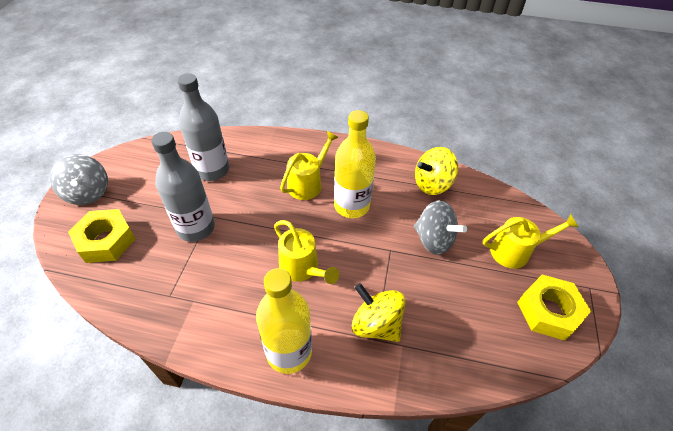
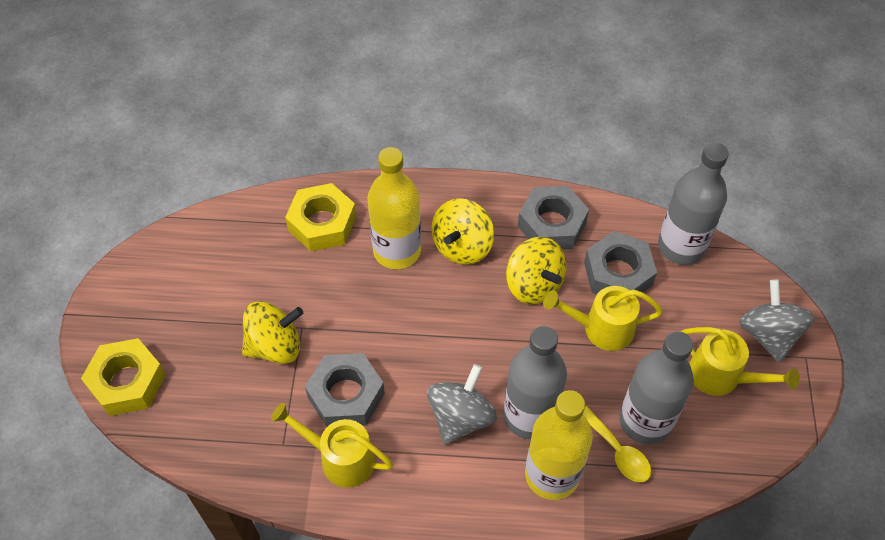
grey bottle: 2 -> 3
grey nut: 0 -> 3
yellow spinning top: 2 -> 3
yellow spoon: 0 -> 1

